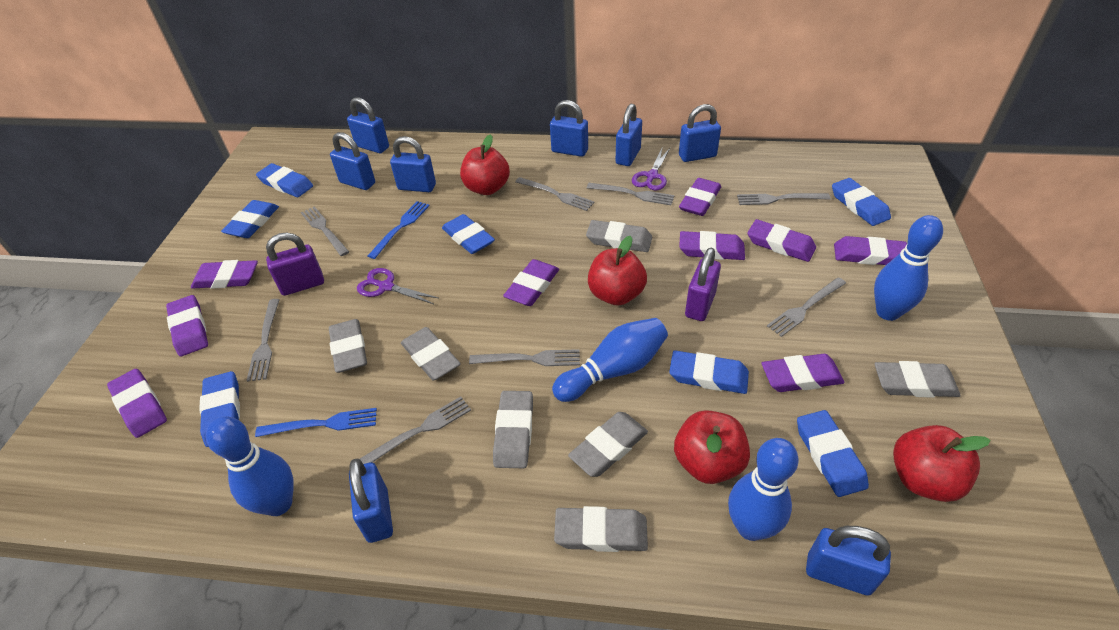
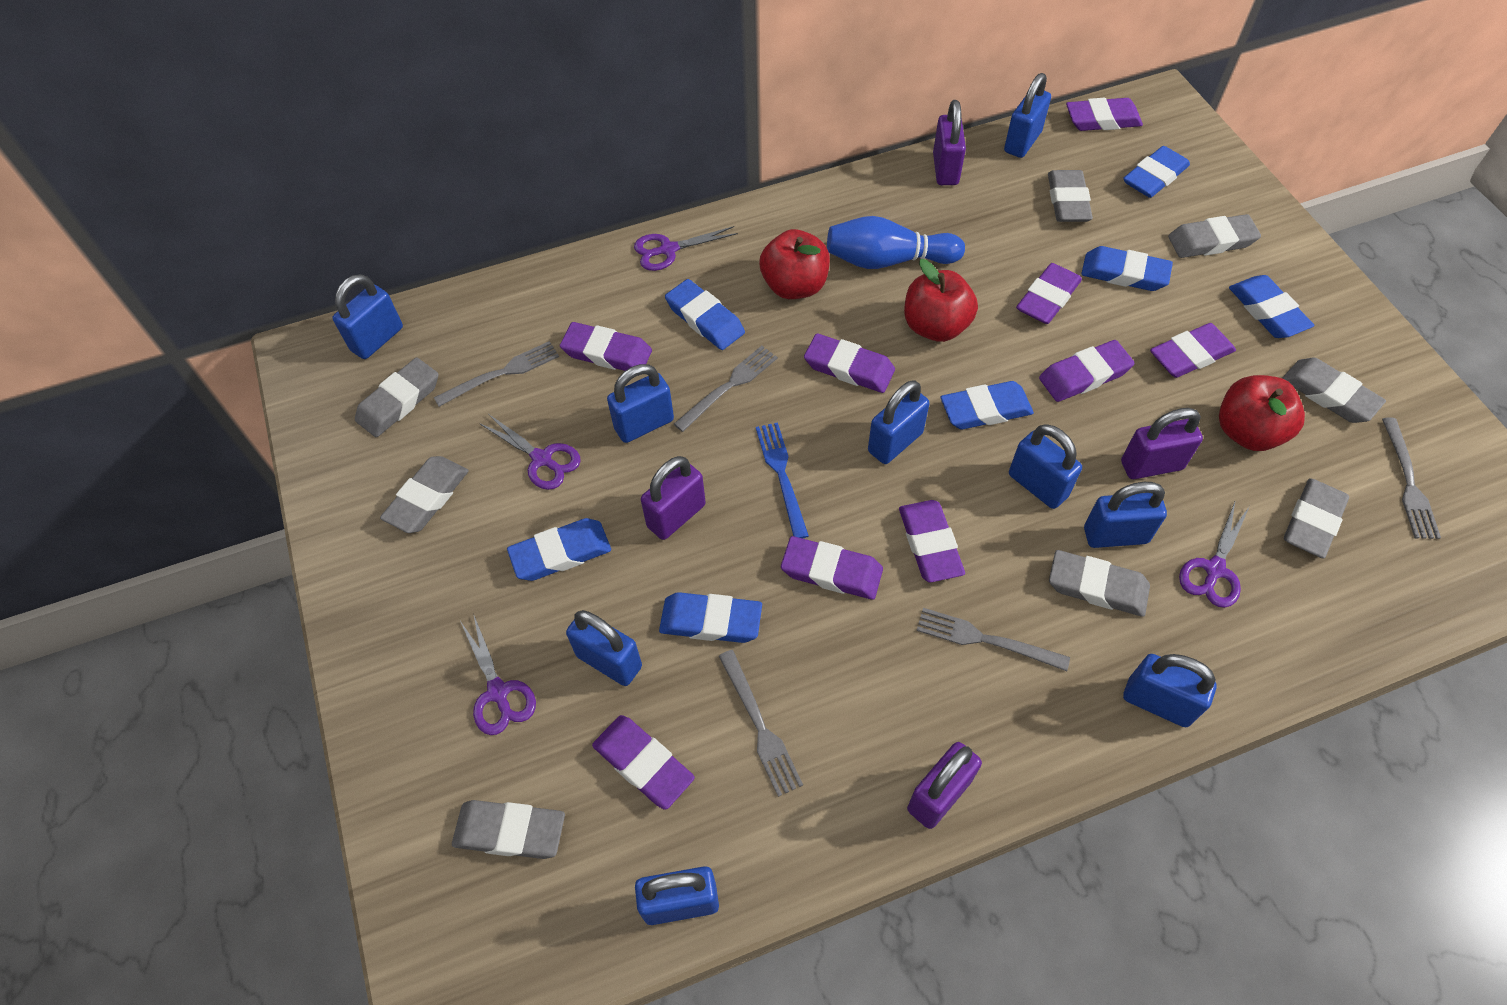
blue bowling pin: 4 -> 1
blue fork: 2 -> 1
blue padlock: 8 -> 9
grey eraser: 7 -> 8
grey fork: 8 -> 5
purple padlock: 2 -> 4
purple scissors: 2 -> 4
red apple: 4 -> 3

